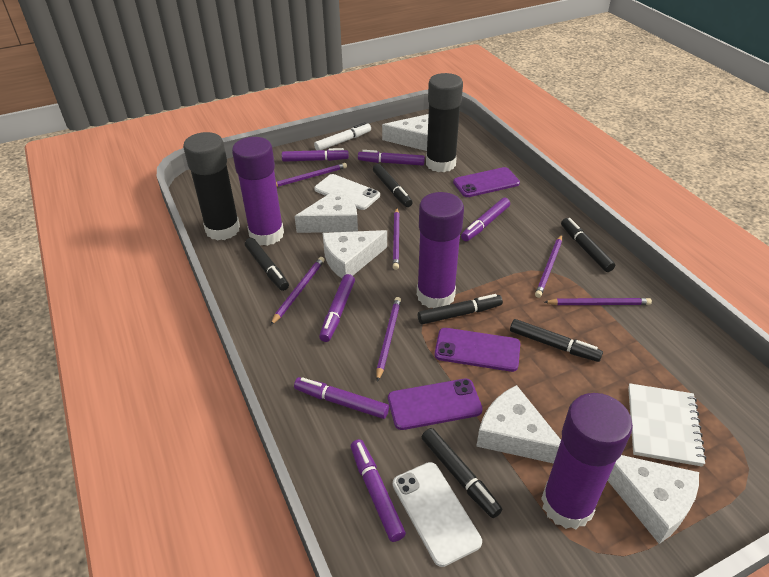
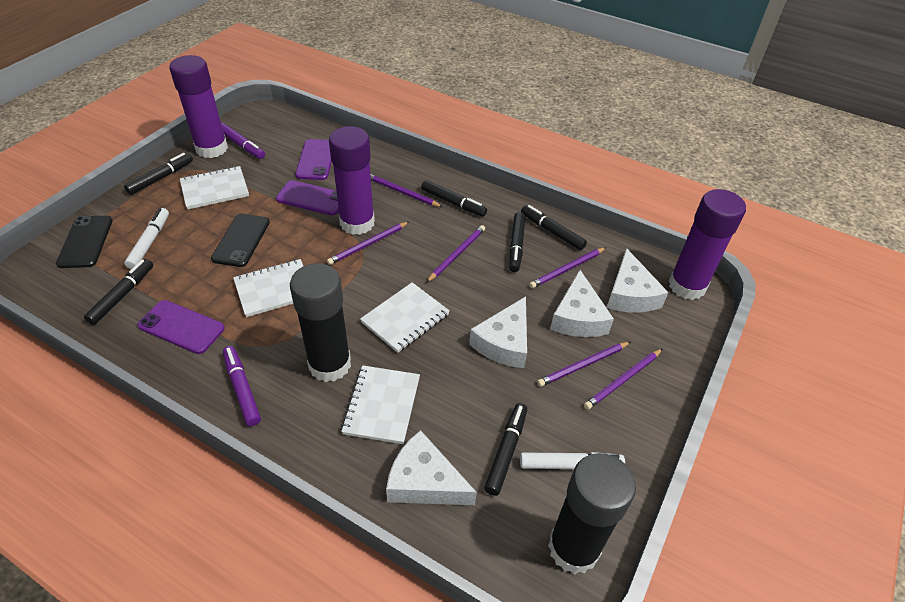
black phone: 0 -> 2
purple marker: 6 -> 2
white cheese: 5 -> 4
white marker: 1 -> 2
white notebook: 1 -> 4
white phone: 2 -> 0

